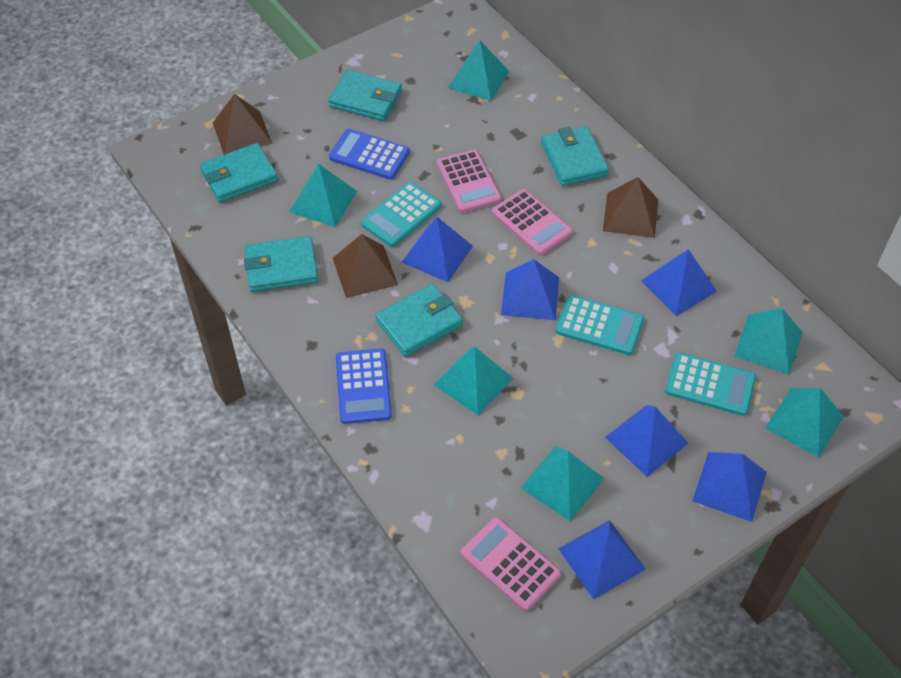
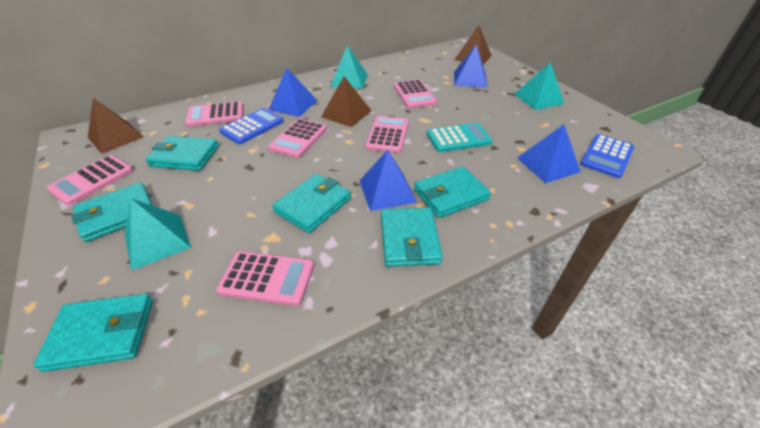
blue pyramid: 6 -> 4
pink calculator: 3 -> 6
turquoise calculator: 3 -> 1
turquoise pyramid: 6 -> 3
turquoise wallet: 5 -> 6

